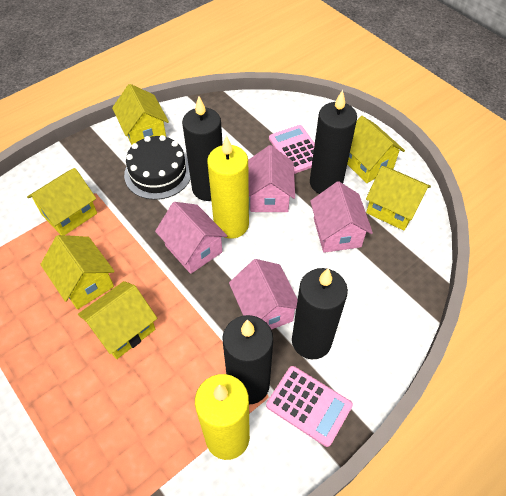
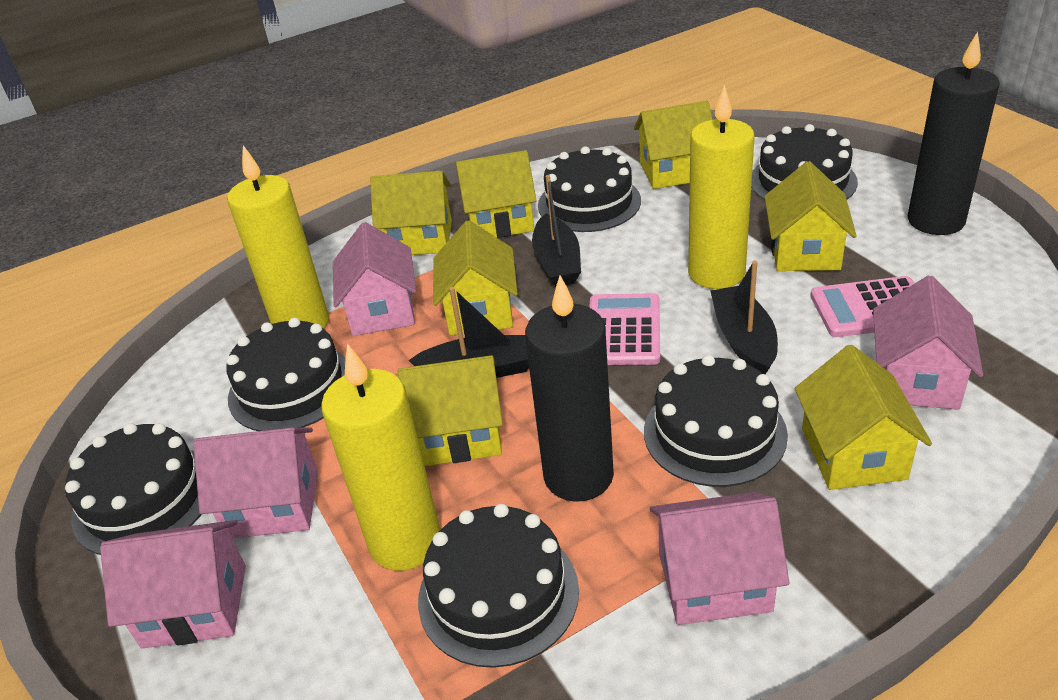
black boat: 0 -> 3
black cake: 1 -> 6
black candle: 4 -> 2
pink house: 4 -> 5
yellow candle: 2 -> 3
yellow house: 6 -> 7

